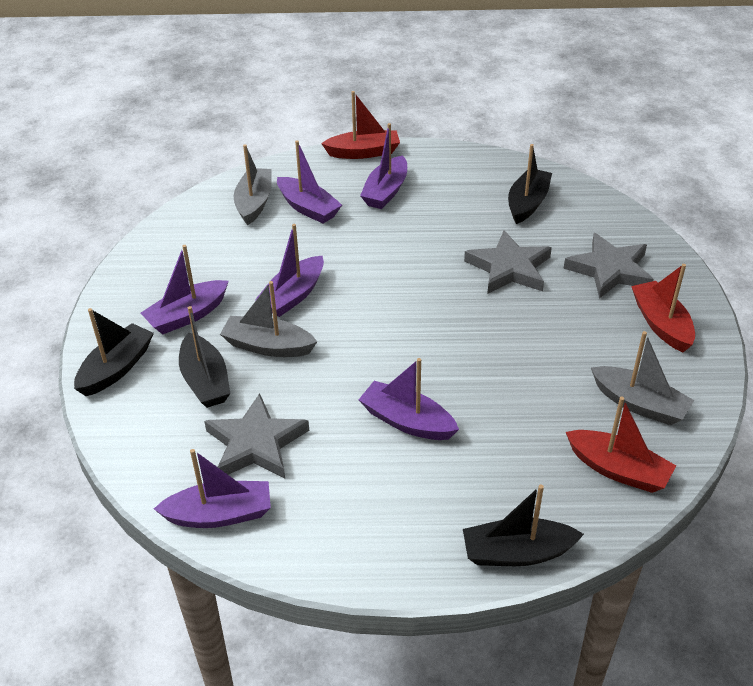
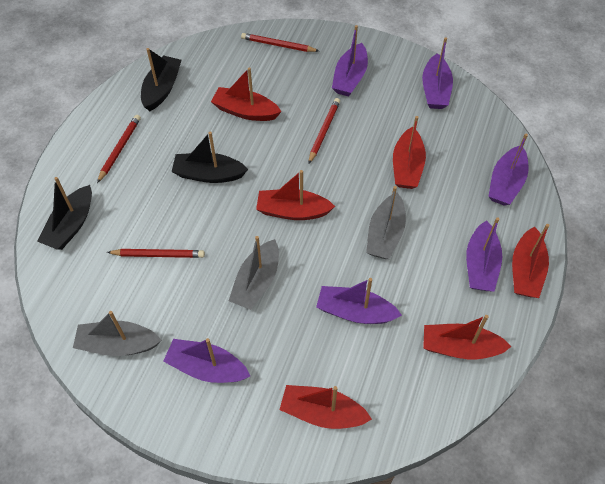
black boat: 4 -> 3
grey star: 3 -> 0
red boat: 3 -> 6
red pencil: 0 -> 4

